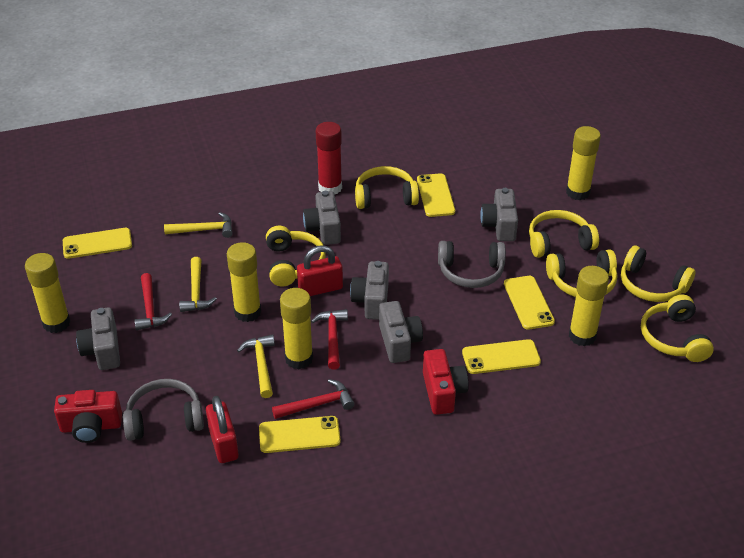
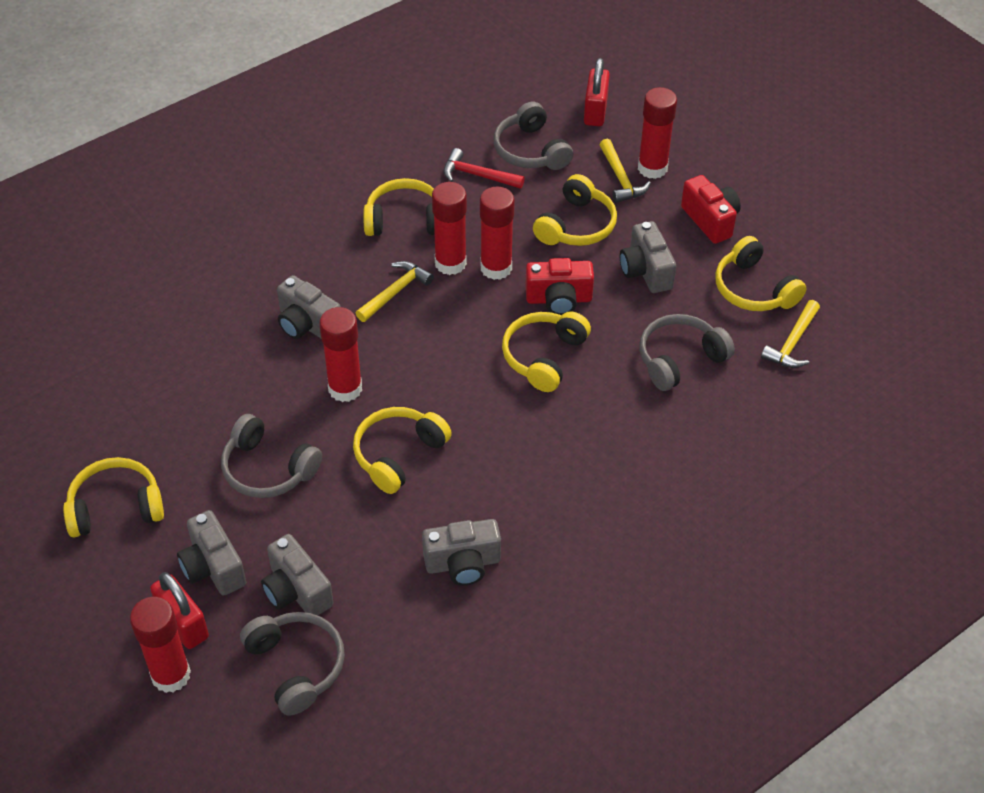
grey headphones: 2 -> 4
red glue stick: 1 -> 5
red hammer: 3 -> 1
yellow glue stick: 5 -> 0
yellow phone: 5 -> 0

